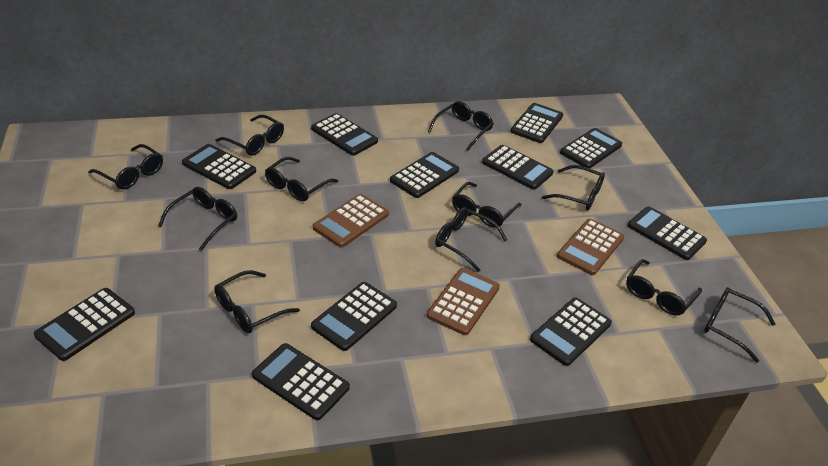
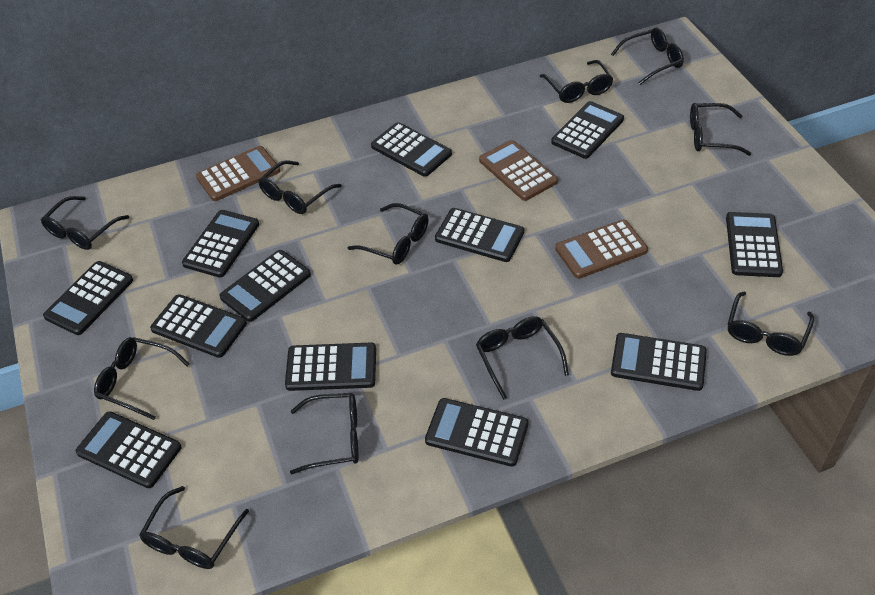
black calculator: 11 -> 12

